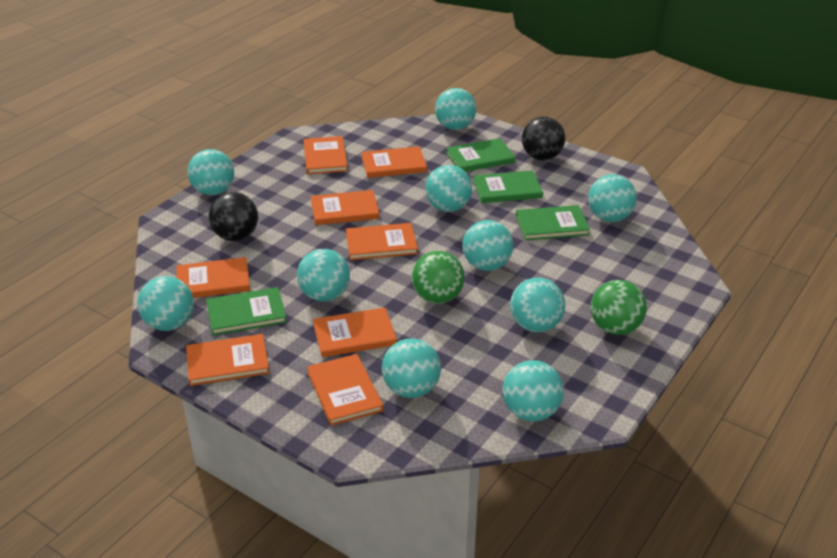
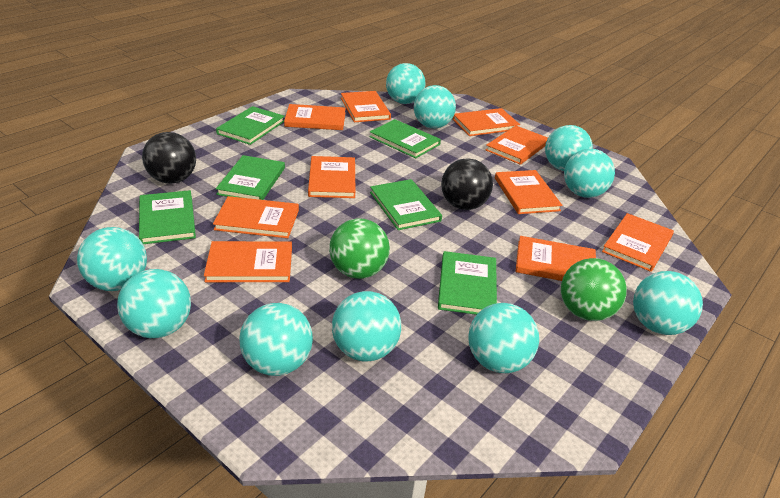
green book: 4 -> 6
orange book: 8 -> 10

